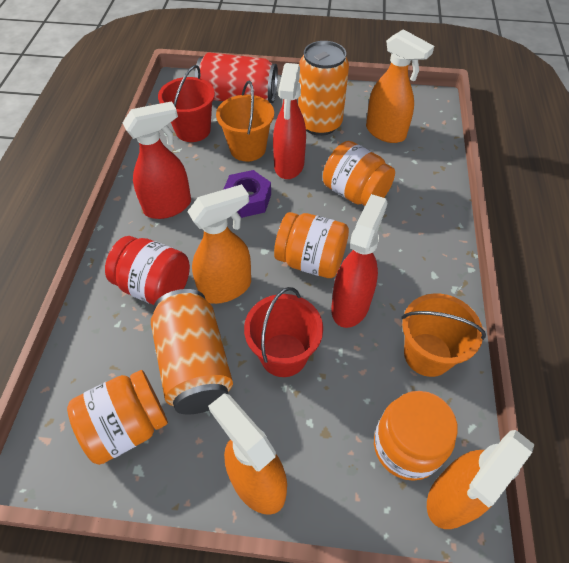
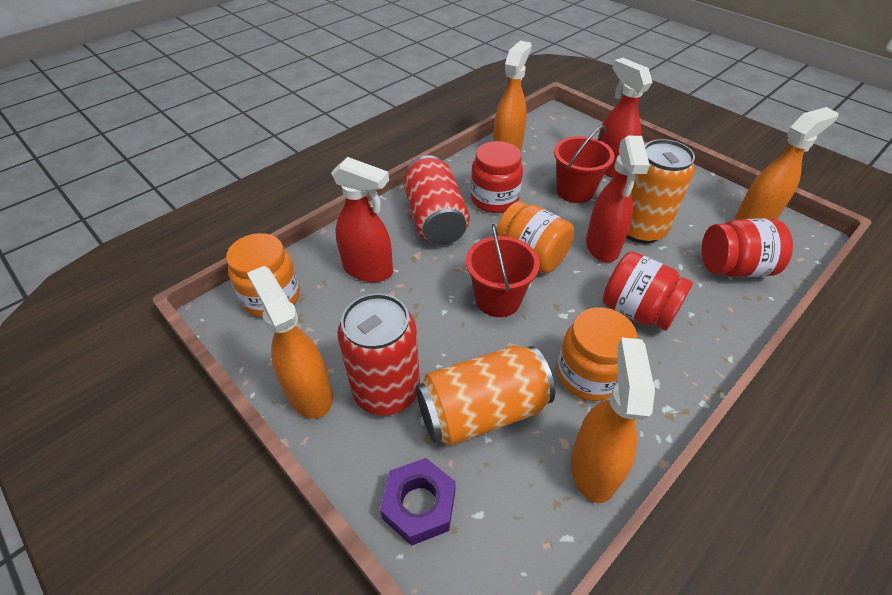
orange bucket: 2 -> 0
orange jar: 4 -> 3
red can: 1 -> 2
red jar: 1 -> 3

